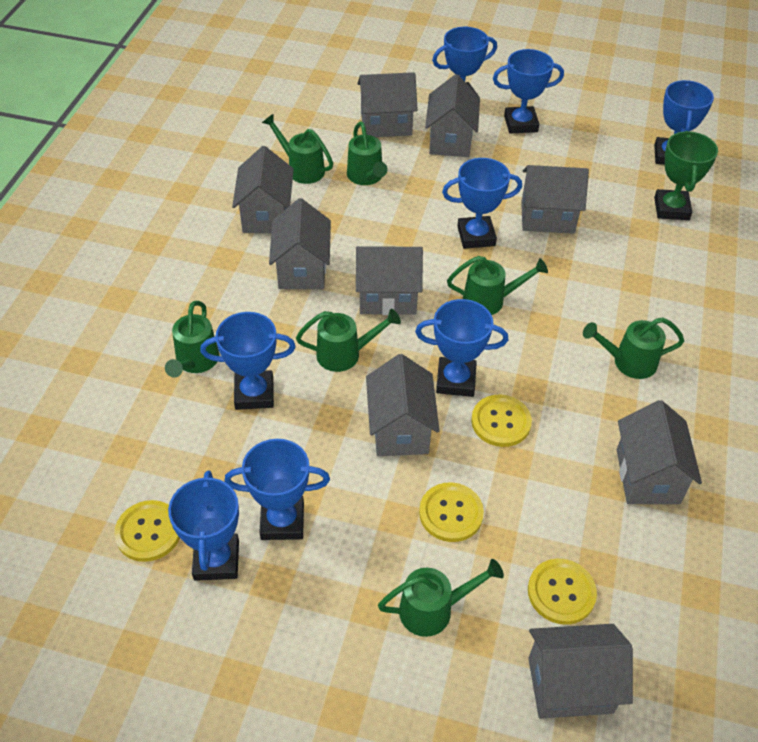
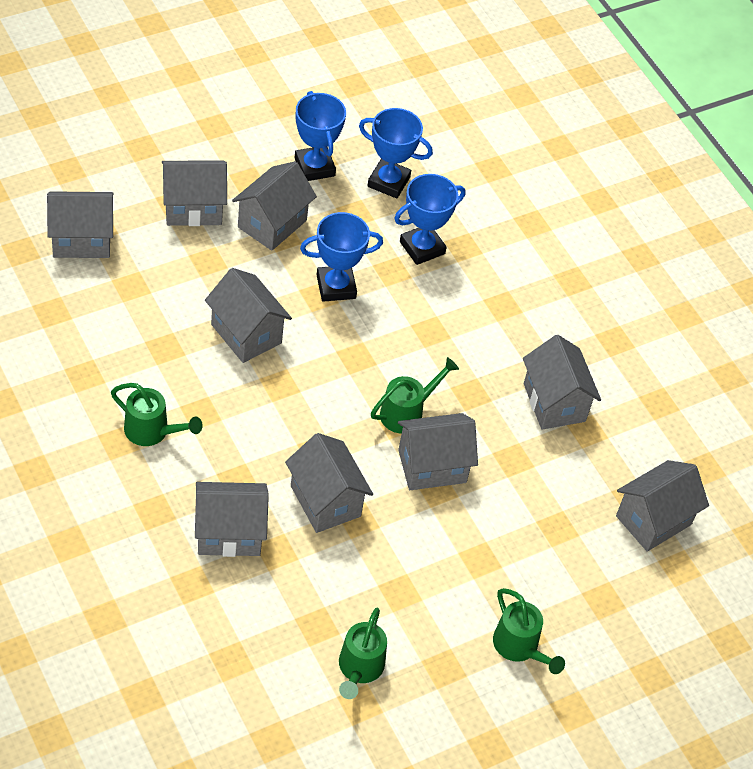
blue trophy: 8 -> 4
green trophy: 1 -> 0
green watering can: 7 -> 4
yellow button: 4 -> 0

